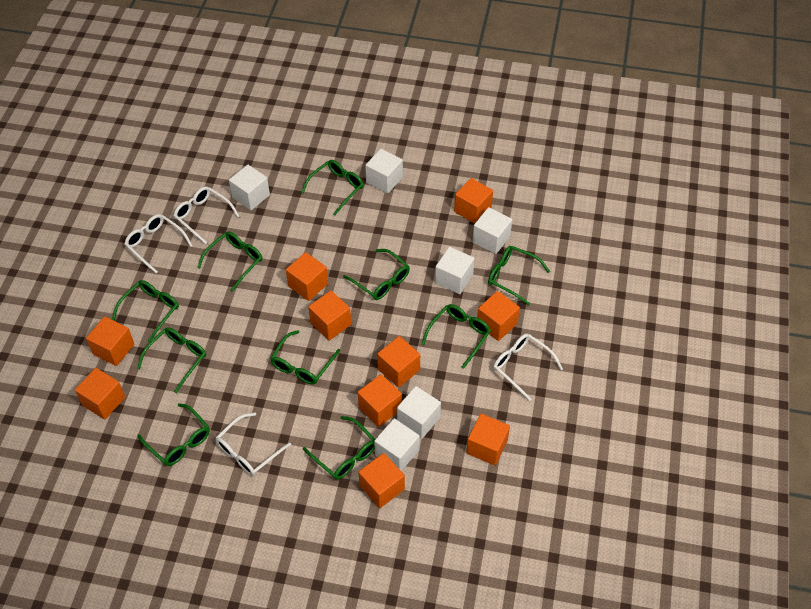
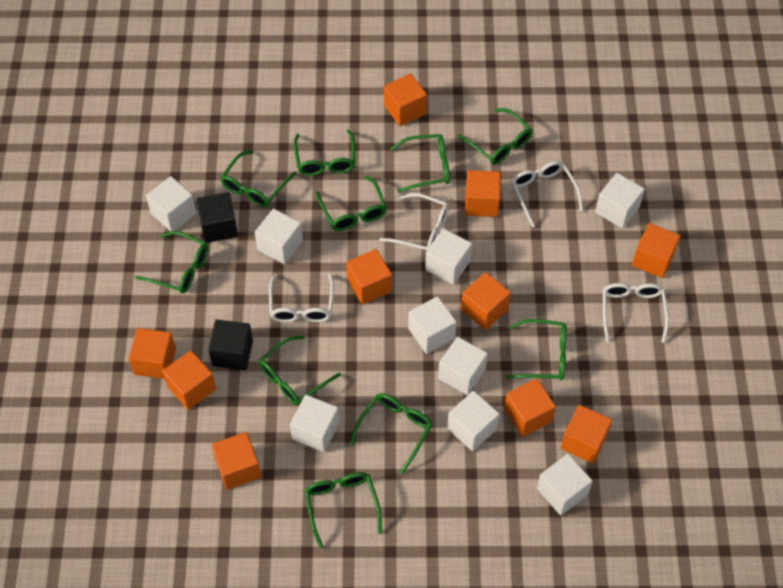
black cube: 0 -> 2
white cube: 6 -> 9

